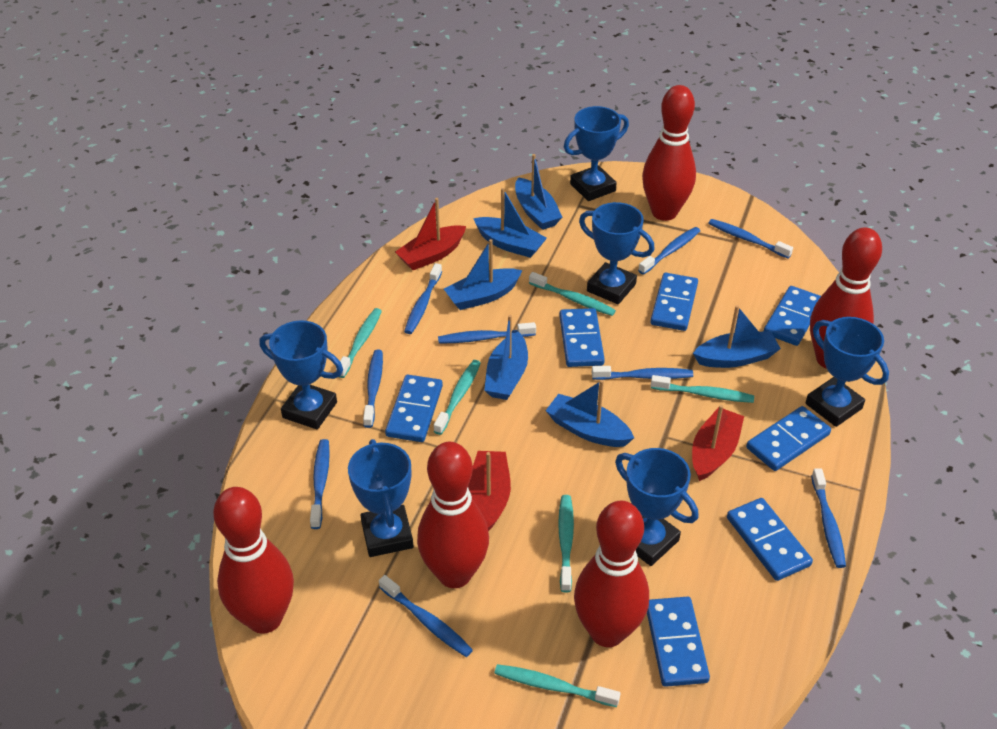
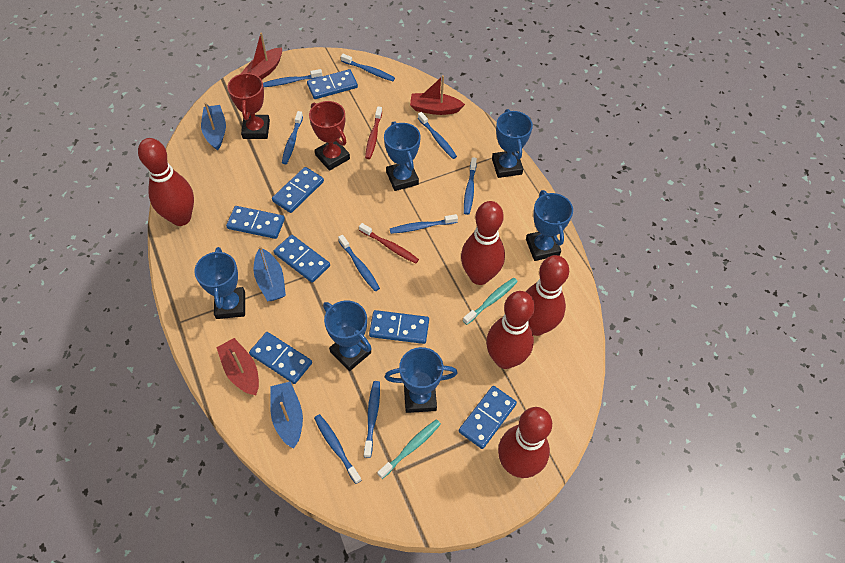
blue boat: 6 -> 3
red toothbrush: 0 -> 2
red trophy: 0 -> 2
turquoise toothbrush: 6 -> 2

